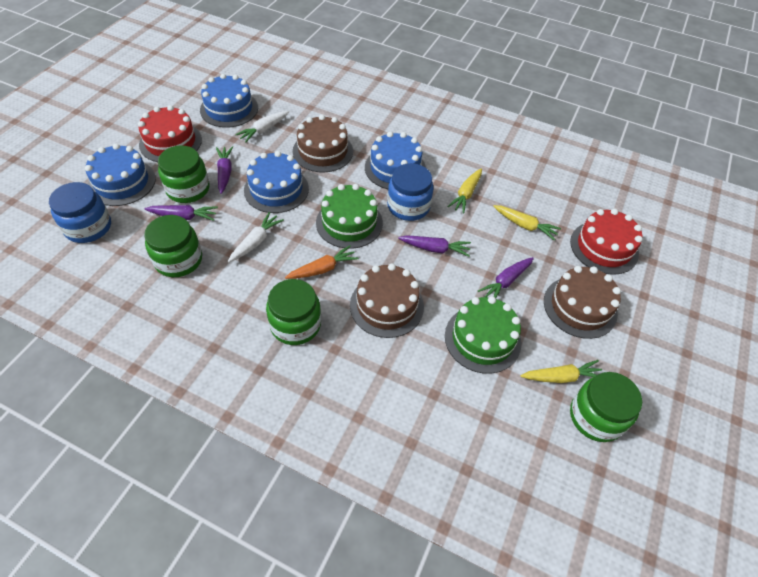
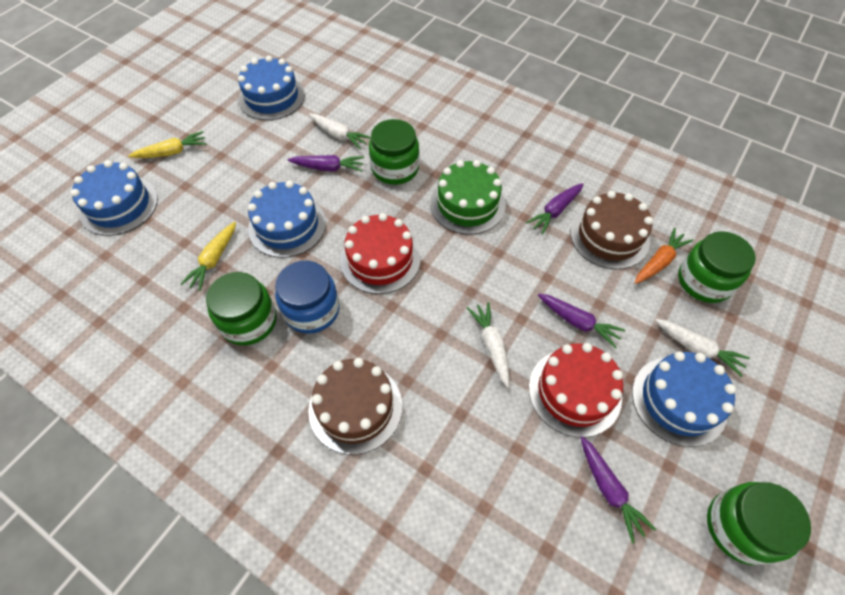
blue jar: 2 -> 1
brown cake: 3 -> 2
green cake: 2 -> 1
white carrot: 2 -> 3
yellow carrot: 3 -> 2

